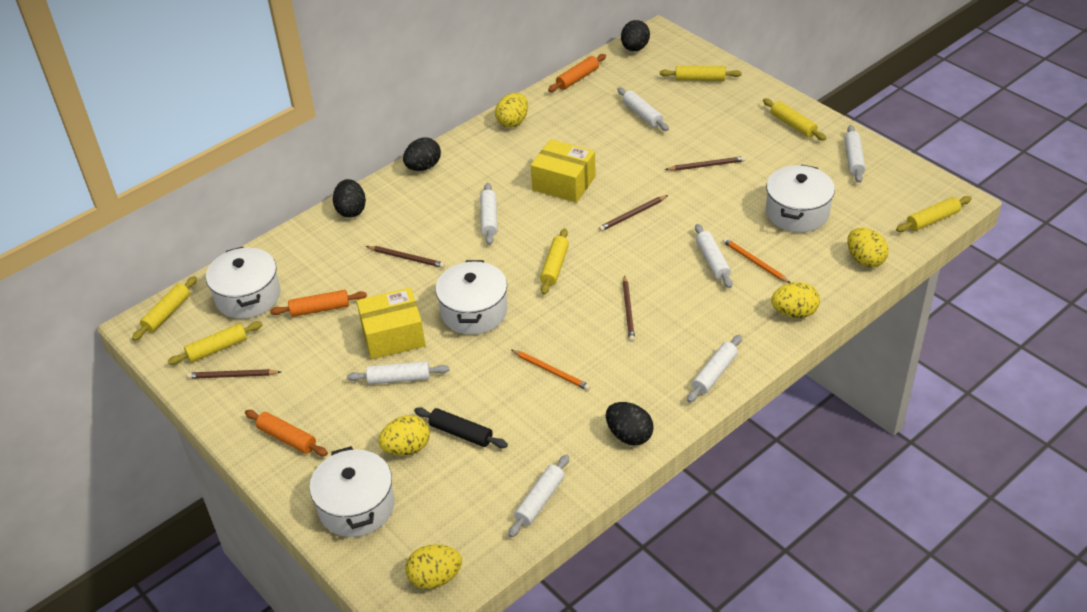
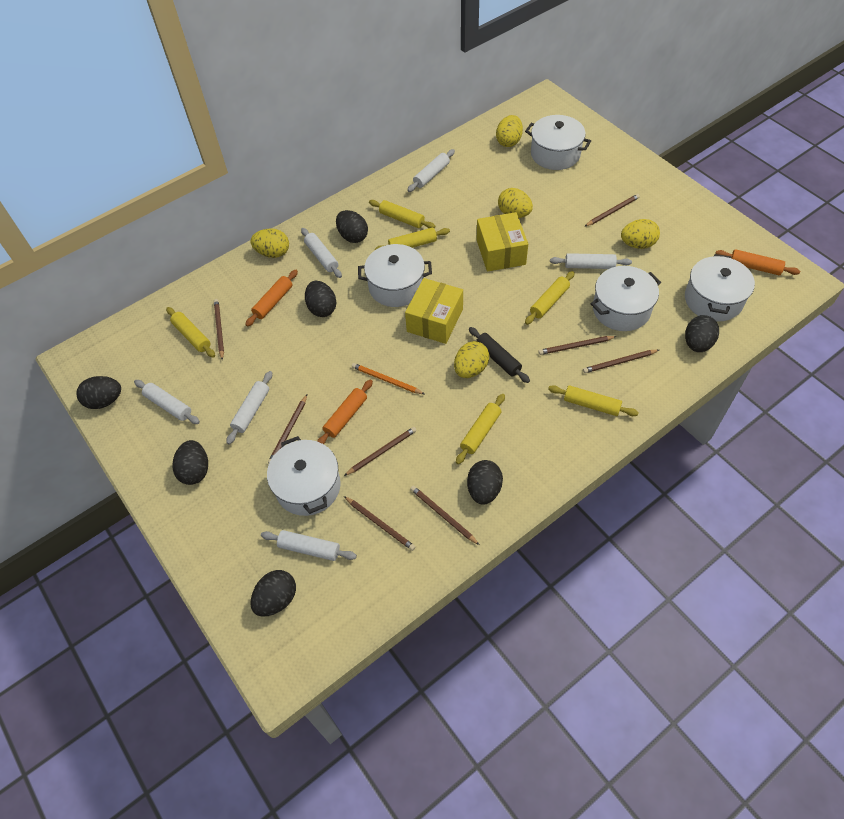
black egg: 4 -> 7
brown pencil: 5 -> 8
orange pencil: 2 -> 1
white pot: 4 -> 5
white rolling pin: 7 -> 6

